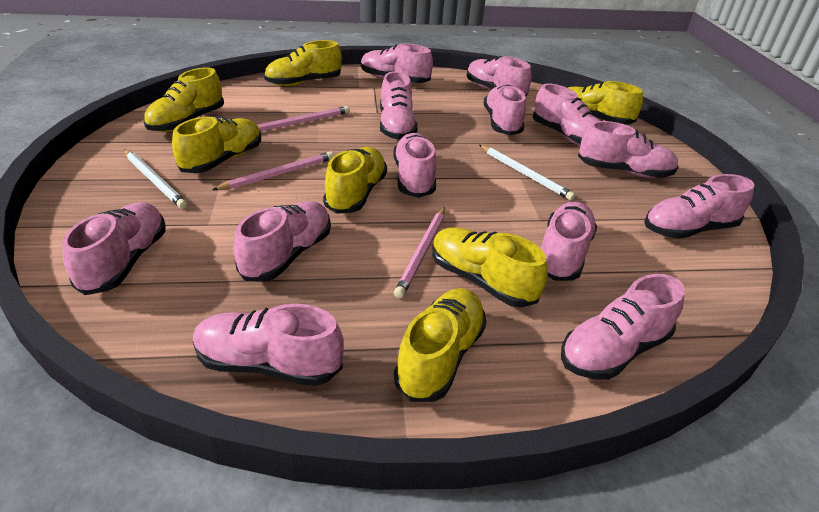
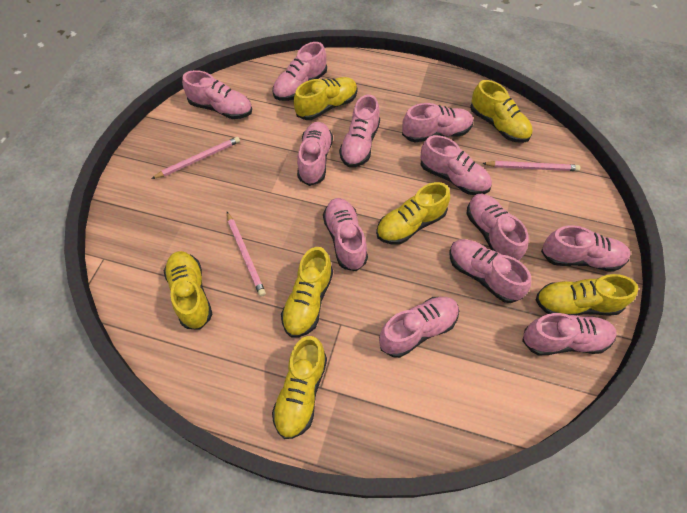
pink shoe: 13 -> 12
white pencil: 2 -> 0

